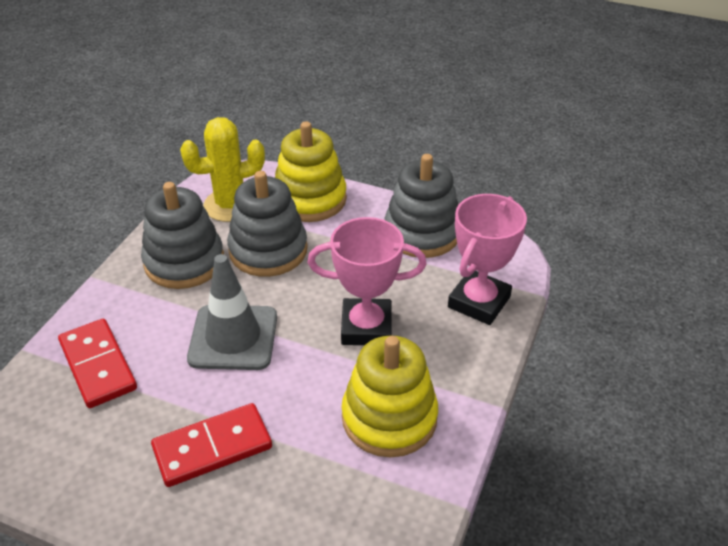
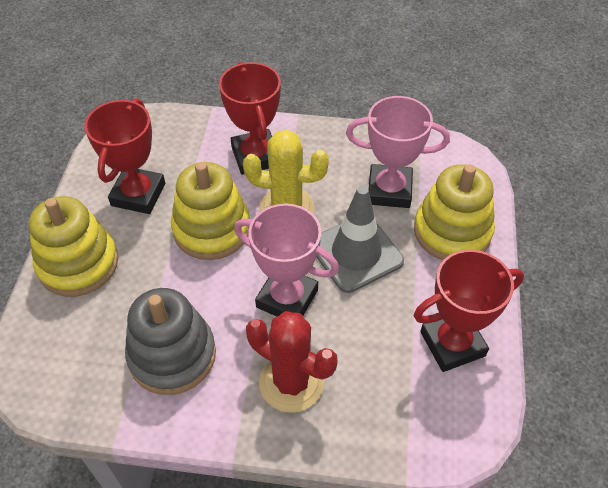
grey stacking toy: 3 -> 1
red cactus: 0 -> 1
red domino: 2 -> 0
red trophy: 0 -> 3
yellow stacking toy: 2 -> 3

